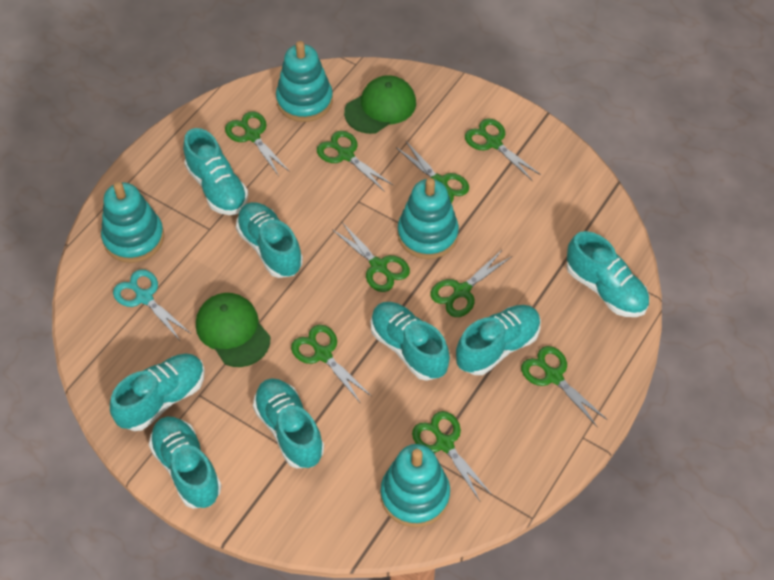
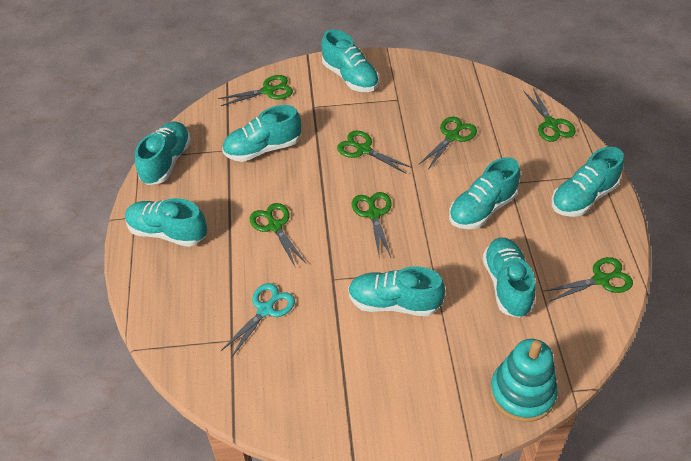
green cap: 2 -> 0
green scissors: 9 -> 7
turquoise stacking toy: 4 -> 1

